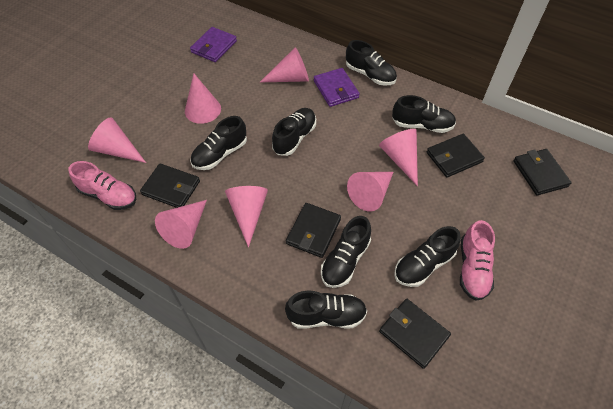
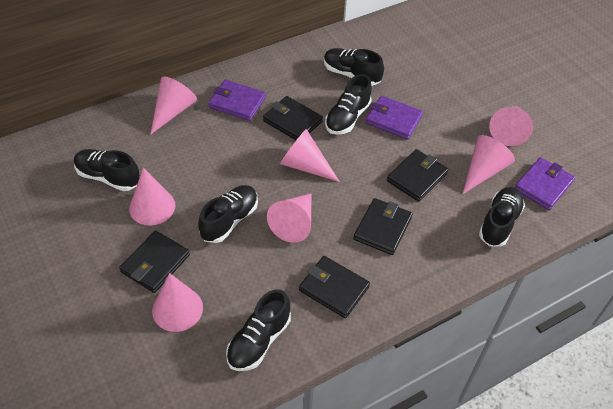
black shoe: 7 -> 6
pink shoe: 2 -> 0
purple wallet: 2 -> 3

